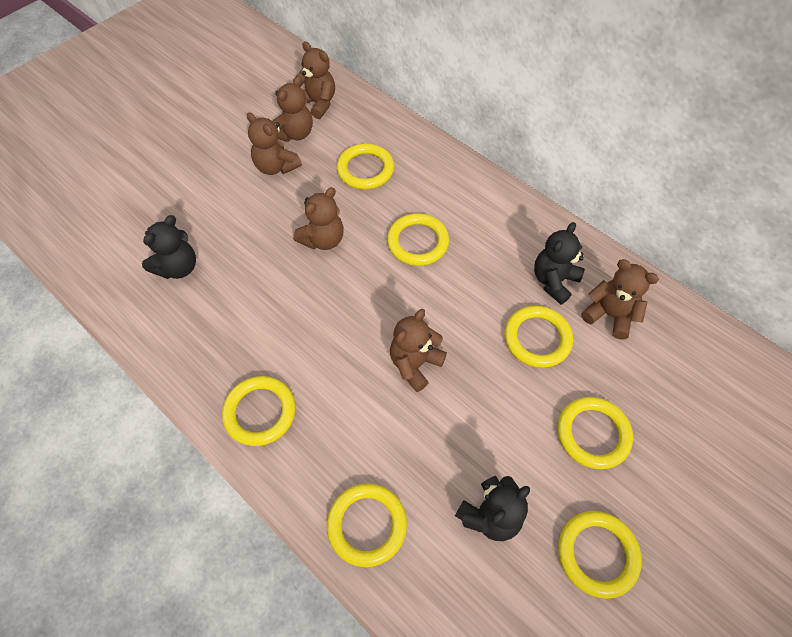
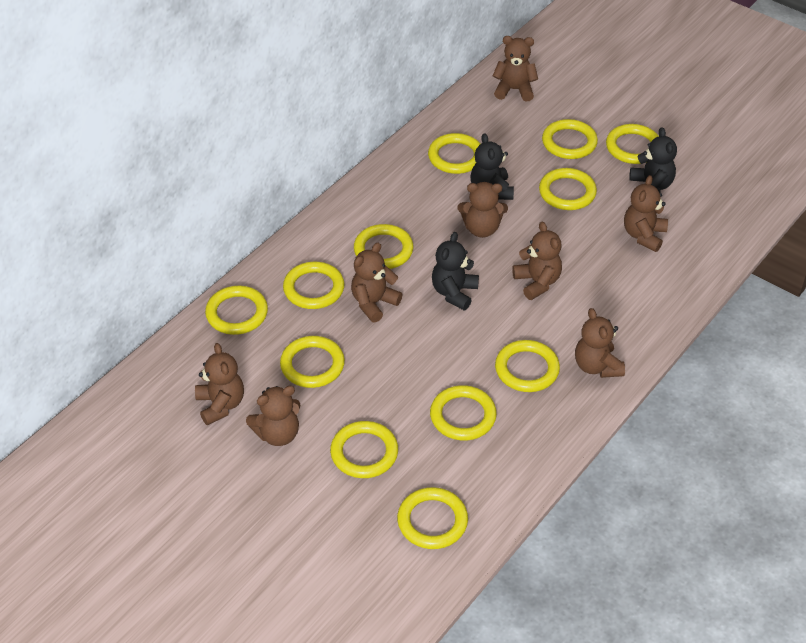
brown teddy bear: 6 -> 8
yellow ring: 7 -> 12

